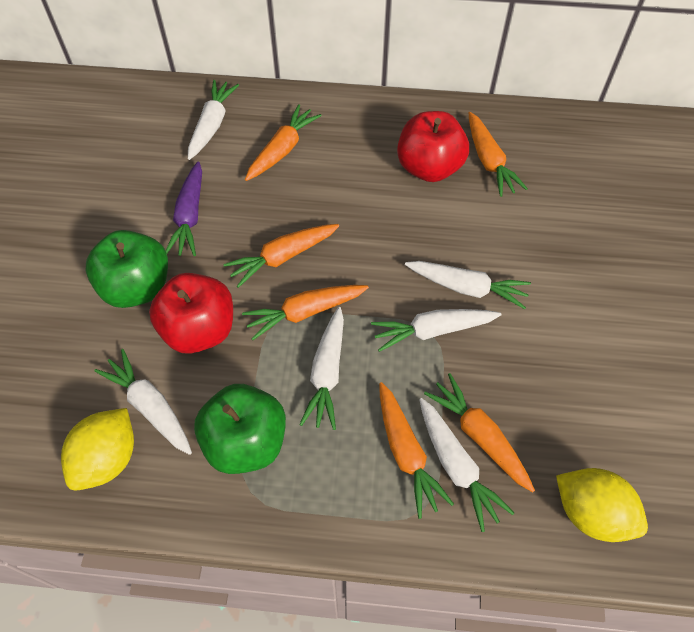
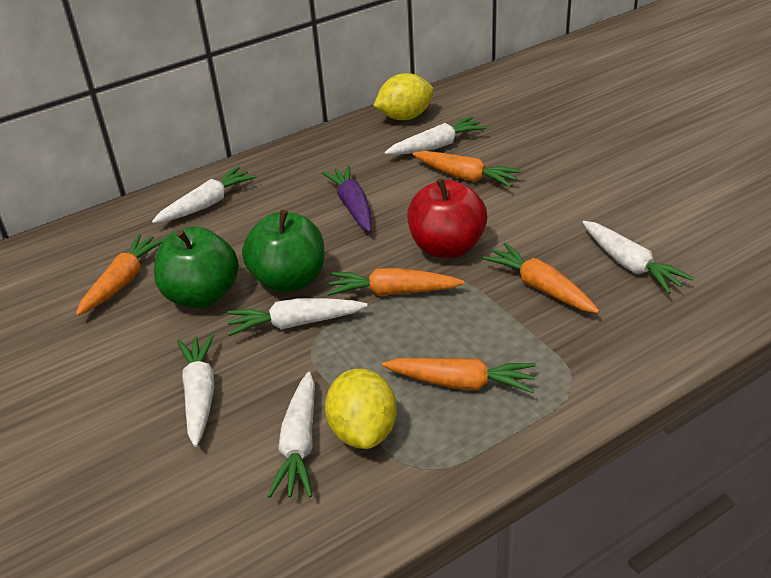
orange carrot: 6 -> 5
red apple: 2 -> 1

